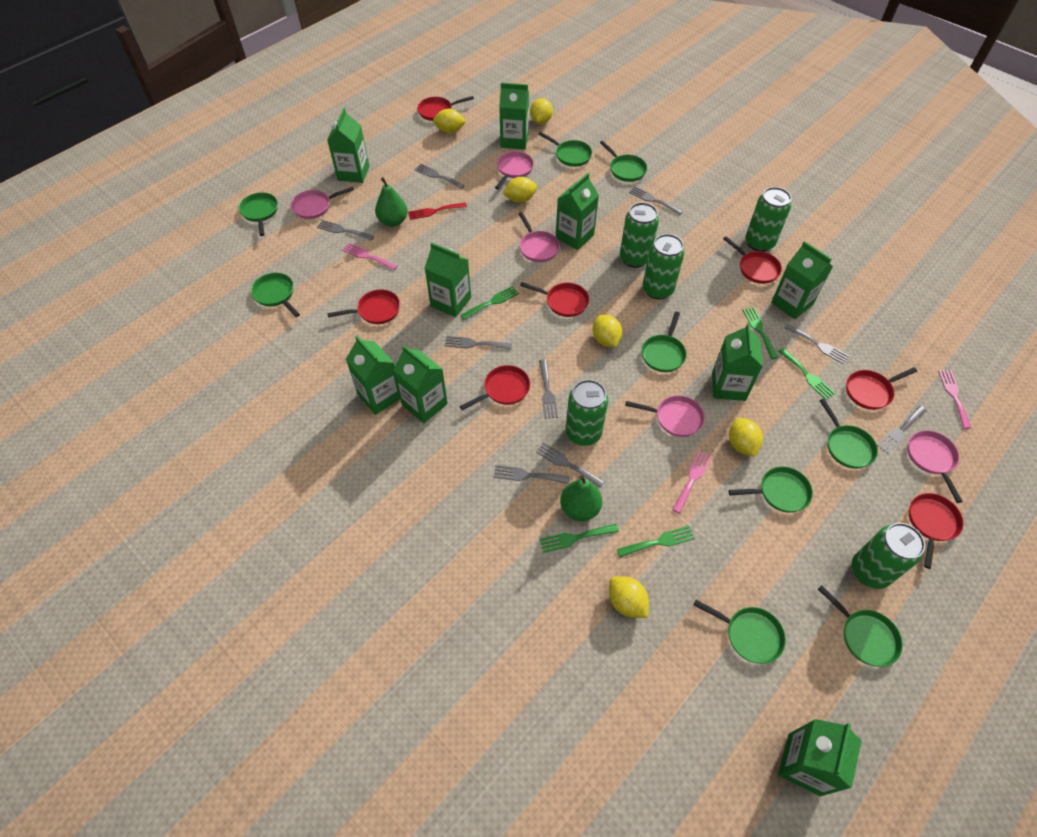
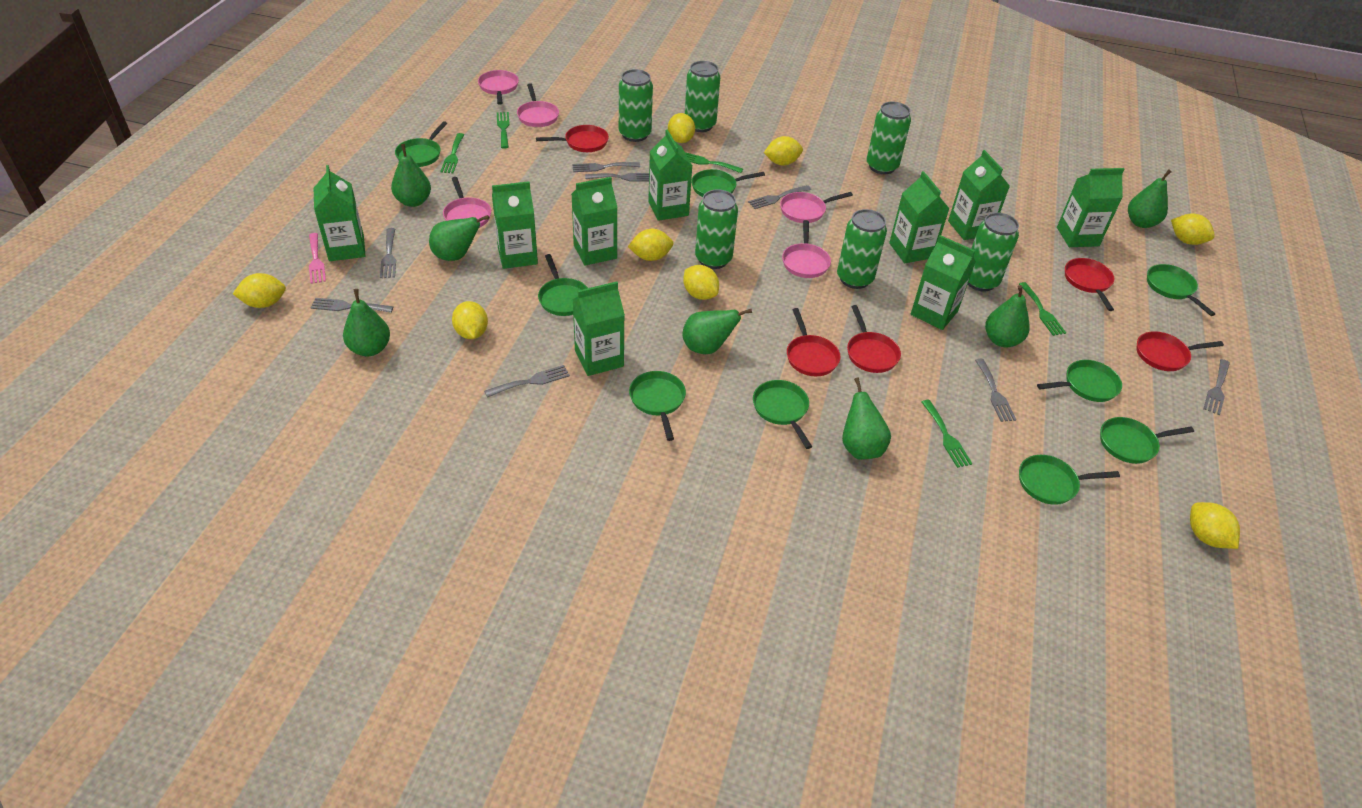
green can: 5 -> 6
green pear: 2 -> 7
grey fork: 9 -> 8
pink fork: 3 -> 1
red fork: 1 -> 0
red pan: 7 -> 5
yellow lemon: 6 -> 8

